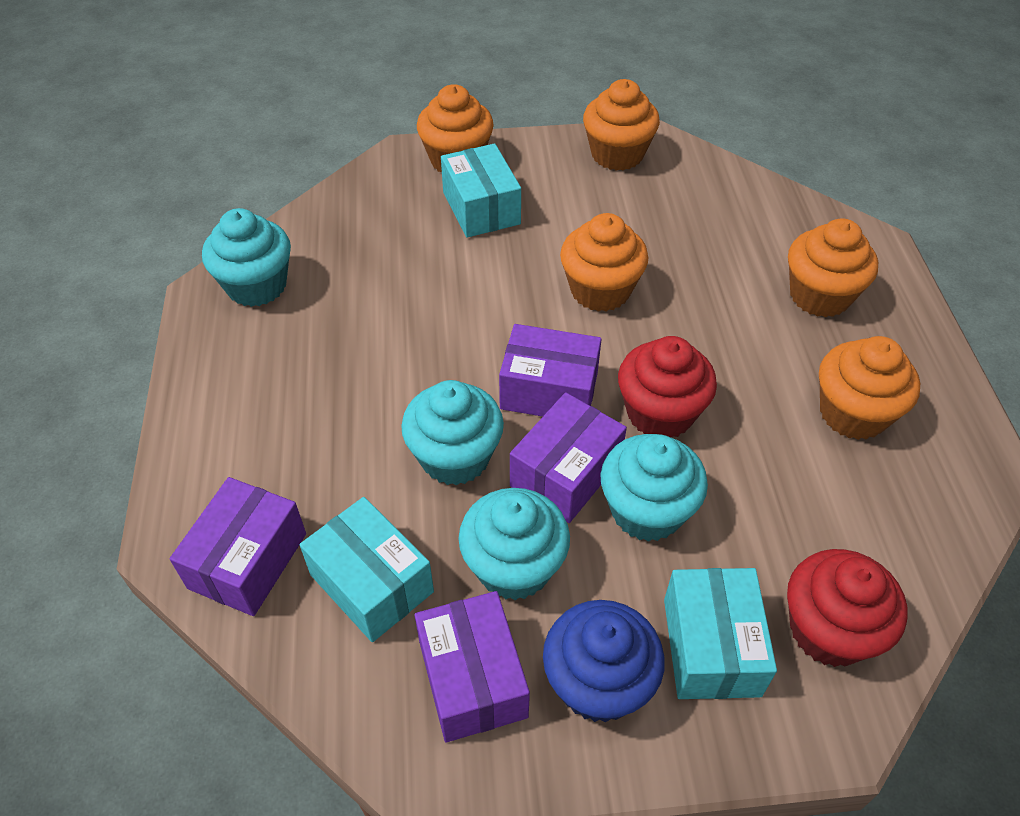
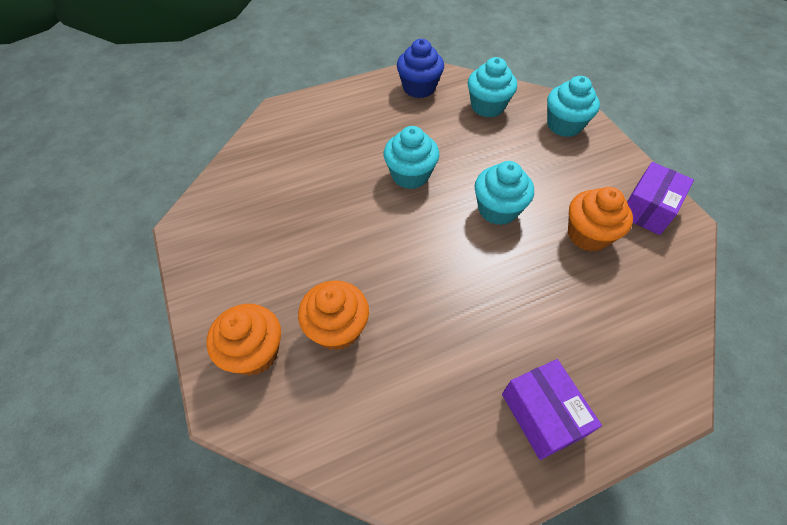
orange cupcake: 5 -> 3
purple box: 4 -> 2
red cupcake: 2 -> 0
turquoise box: 3 -> 0

